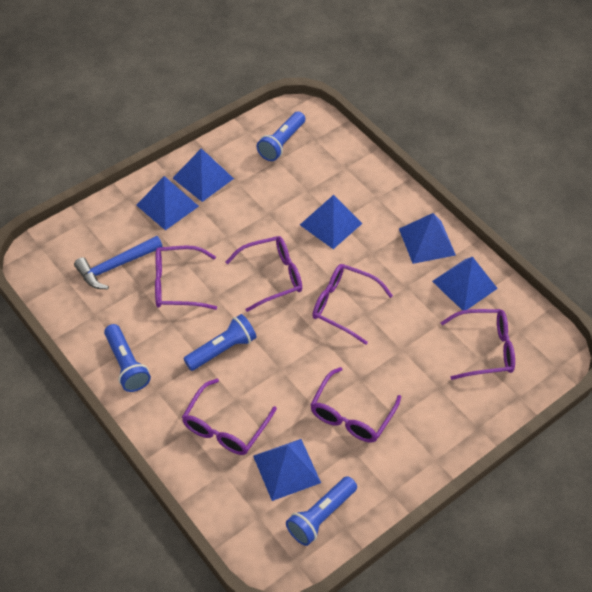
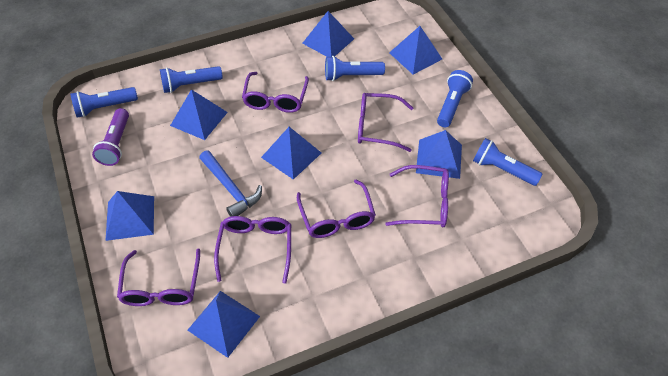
blue flashlight: 4 -> 5
blue pyramid: 6 -> 7
purple flashlight: 0 -> 1

